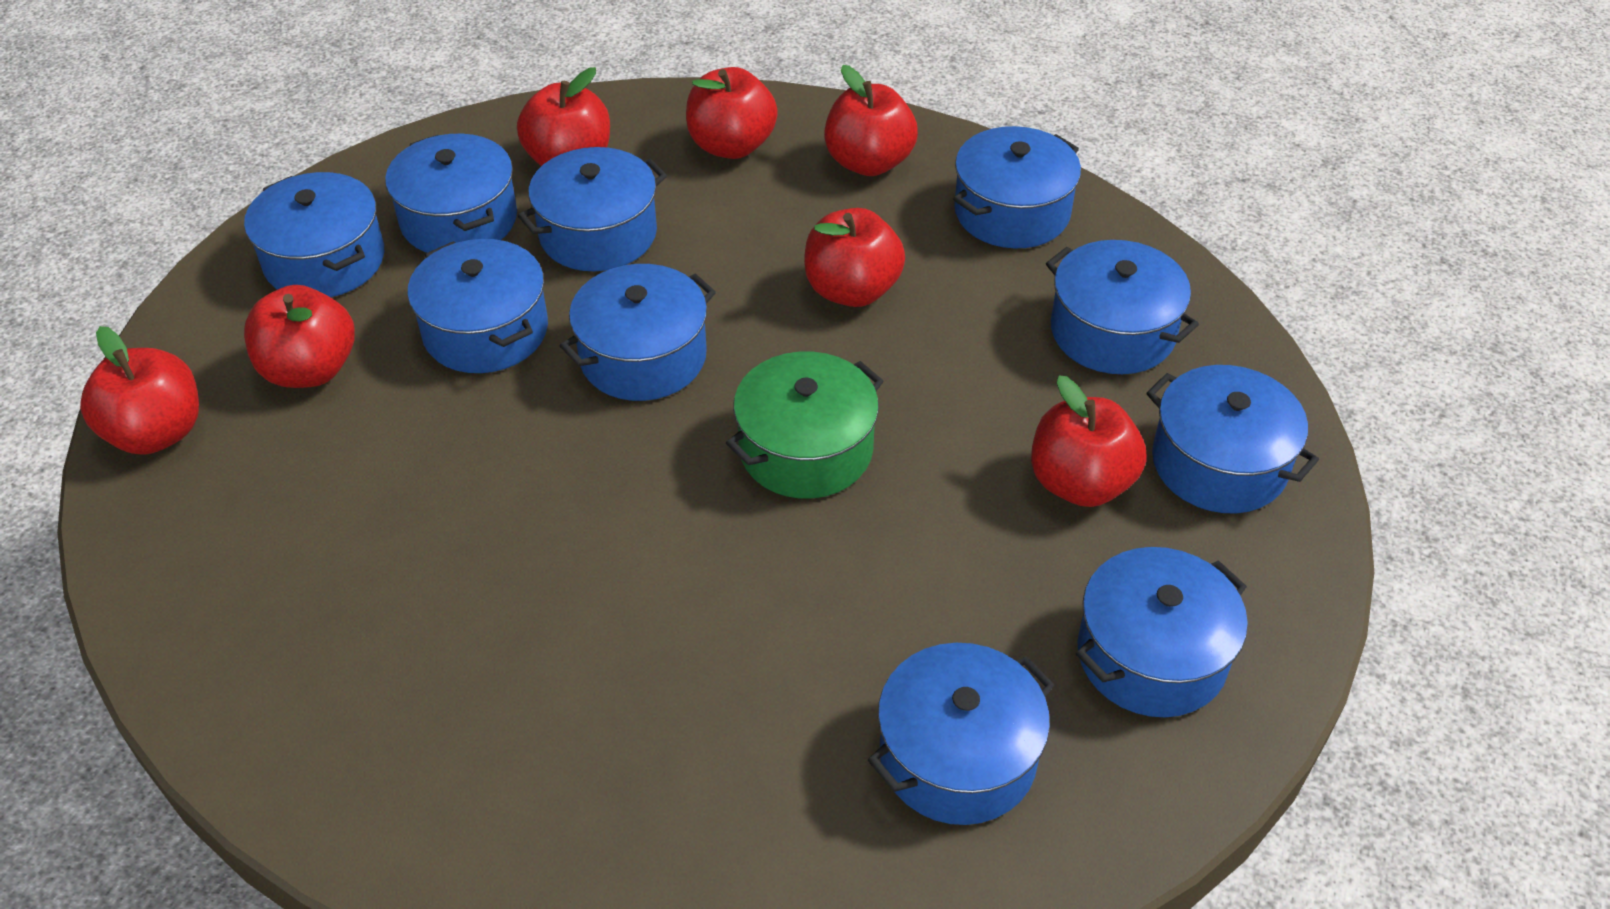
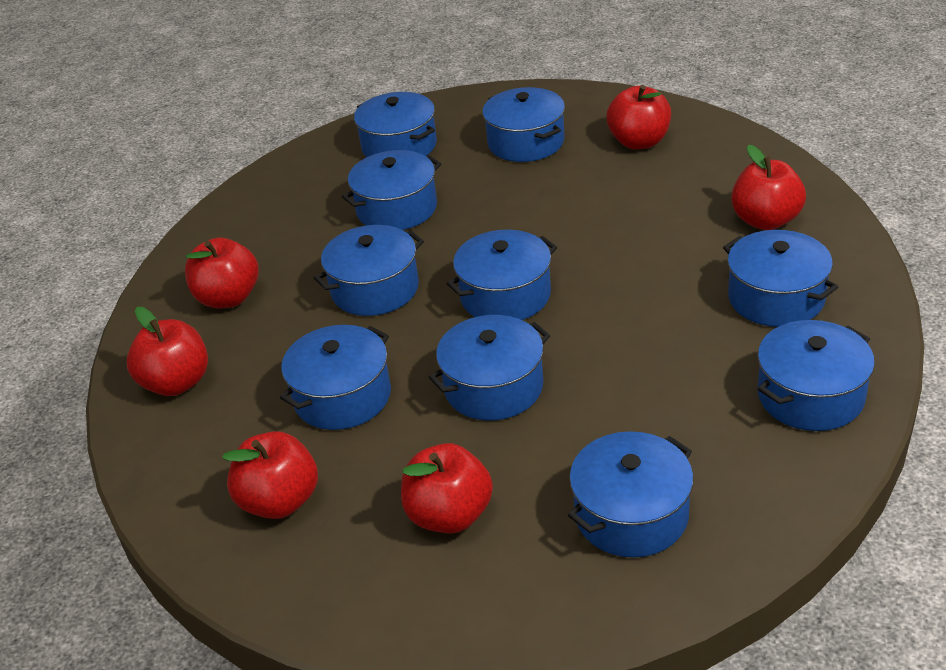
green pot: 1 -> 0
red apple: 7 -> 6

